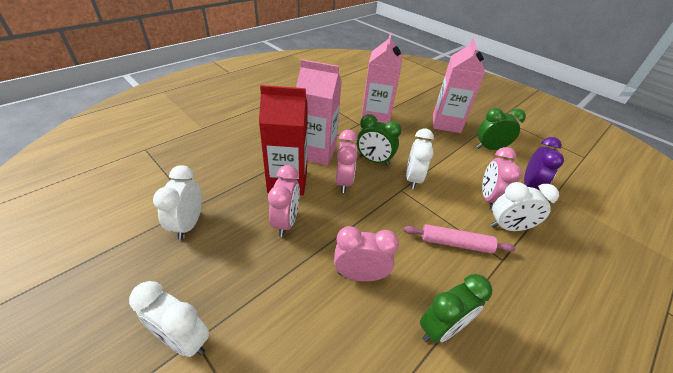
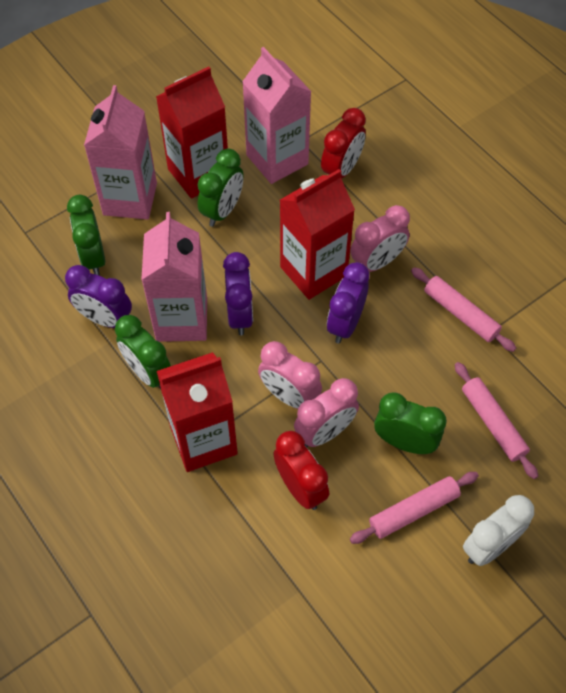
green clock: 3 -> 4
pink clock: 4 -> 3
pink rolling pin: 1 -> 3
purple clock: 1 -> 3
red carton: 1 -> 3
red clock: 0 -> 2
white clock: 4 -> 1

